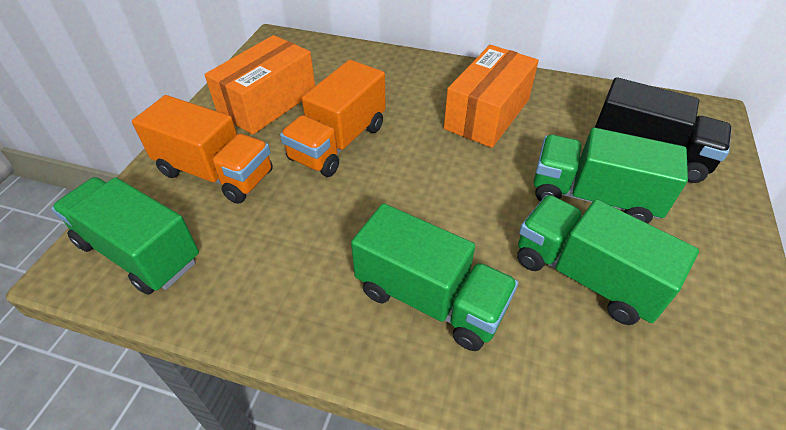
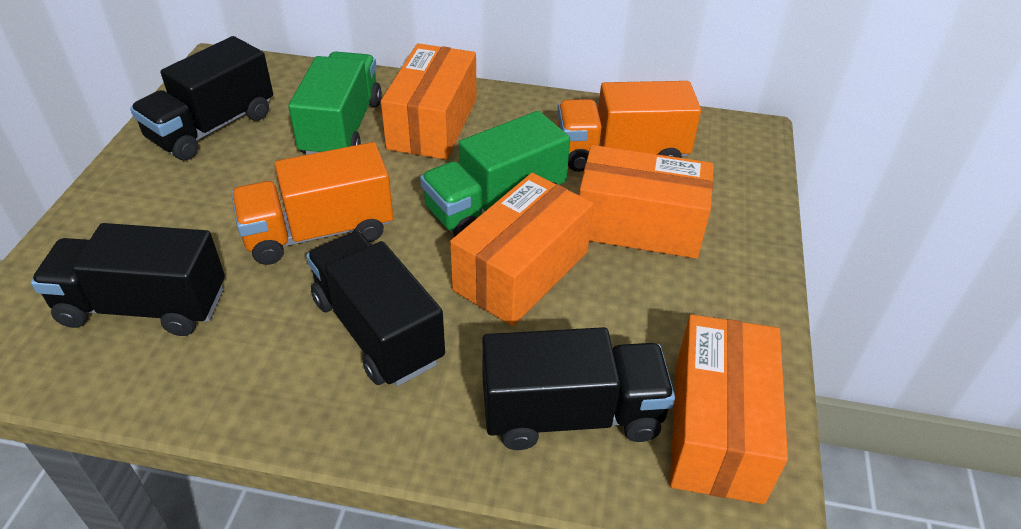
black truck: 1 -> 4
green truck: 4 -> 2
orange box: 2 -> 4

